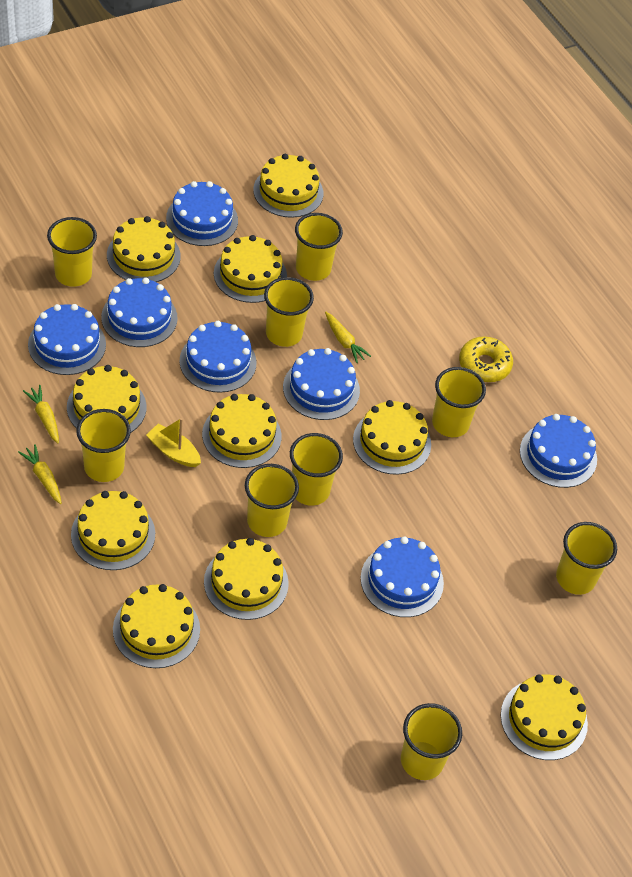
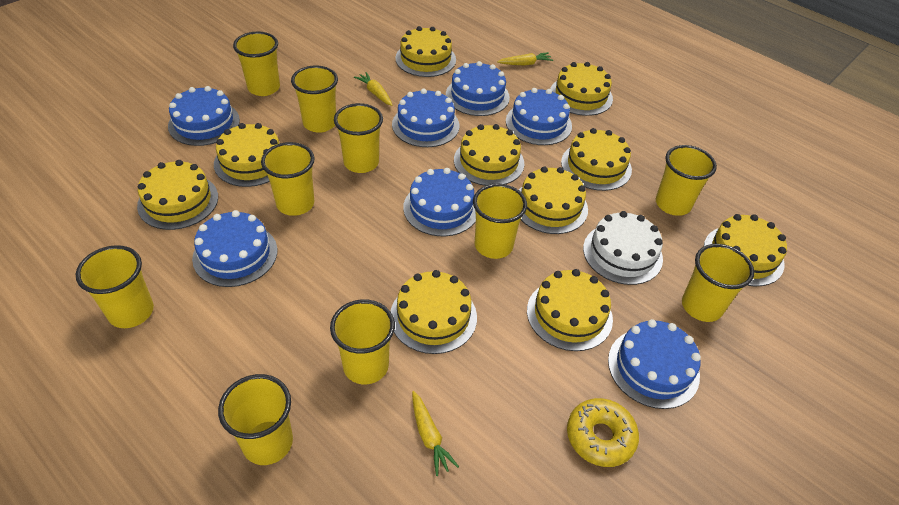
white cake: 0 -> 1
yellow boat: 1 -> 0
yellow cup: 9 -> 10

